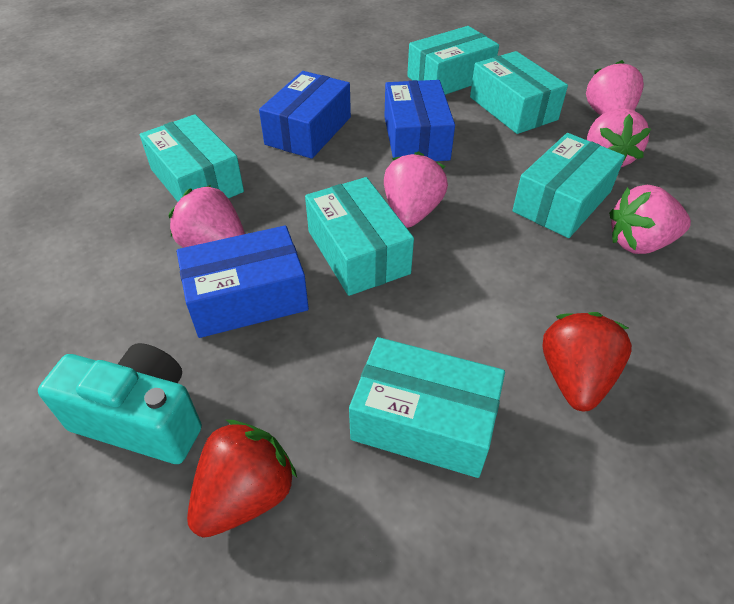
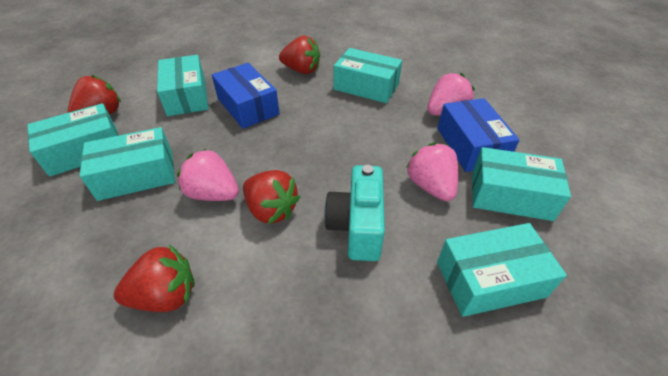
blue box: 3 -> 2
pink strawberry: 5 -> 3
red strawberry: 2 -> 4

